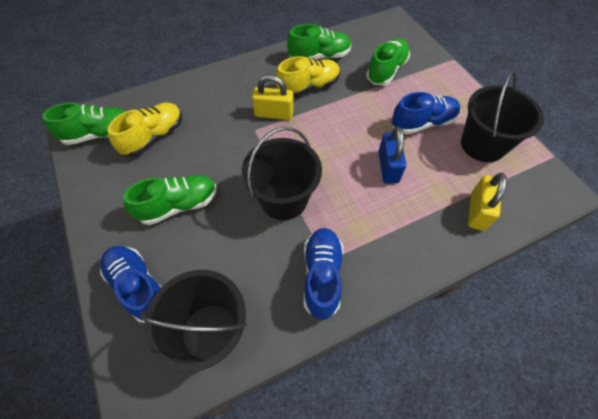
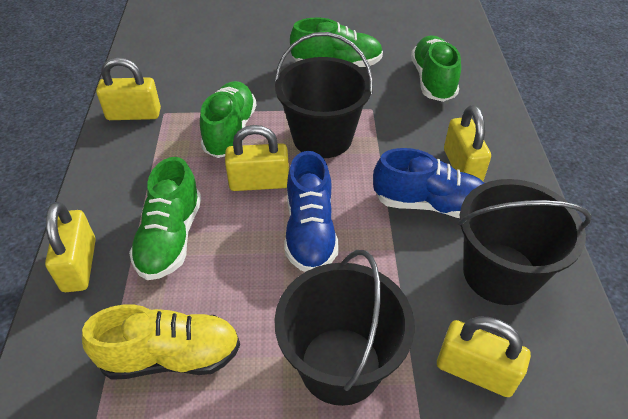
blue padlock: 1 -> 0
blue shoe: 3 -> 2
yellow padlock: 2 -> 5
yellow shoe: 2 -> 1

